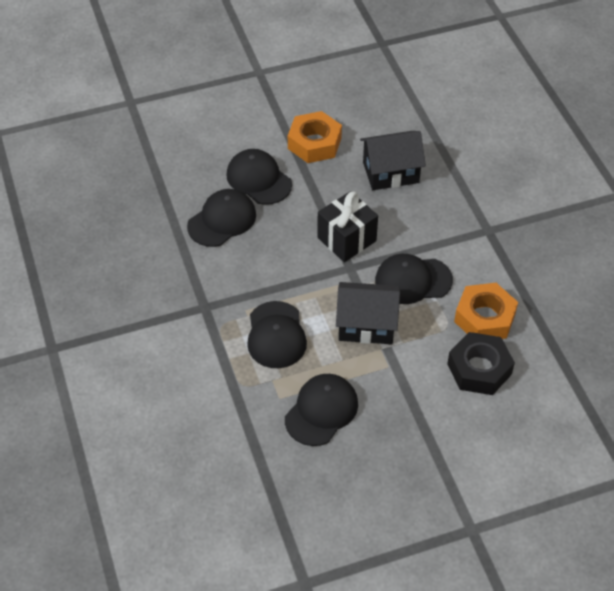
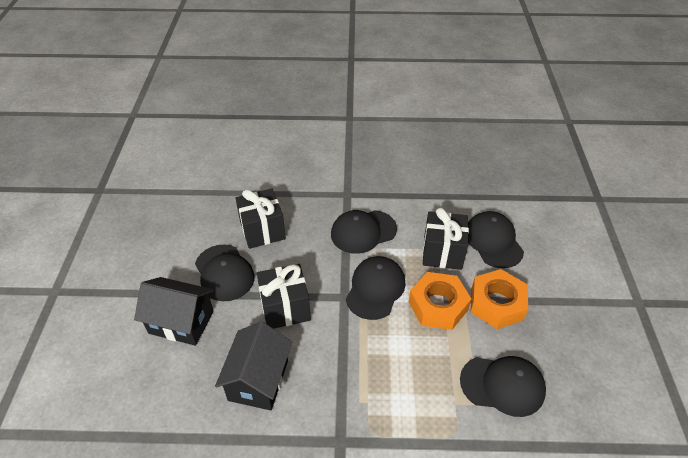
black gift: 1 -> 3
black nut: 1 -> 0

